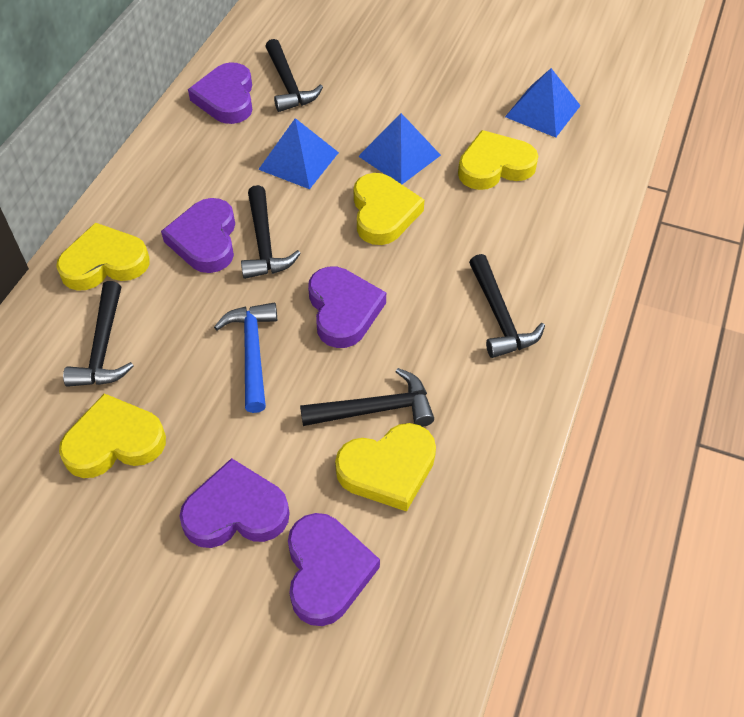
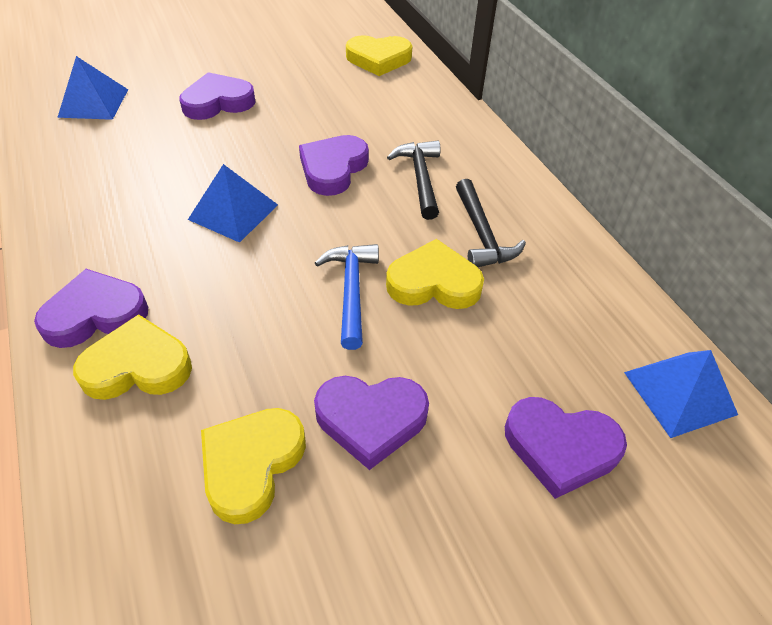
black hammer: 5 -> 2
yellow heart: 5 -> 4

